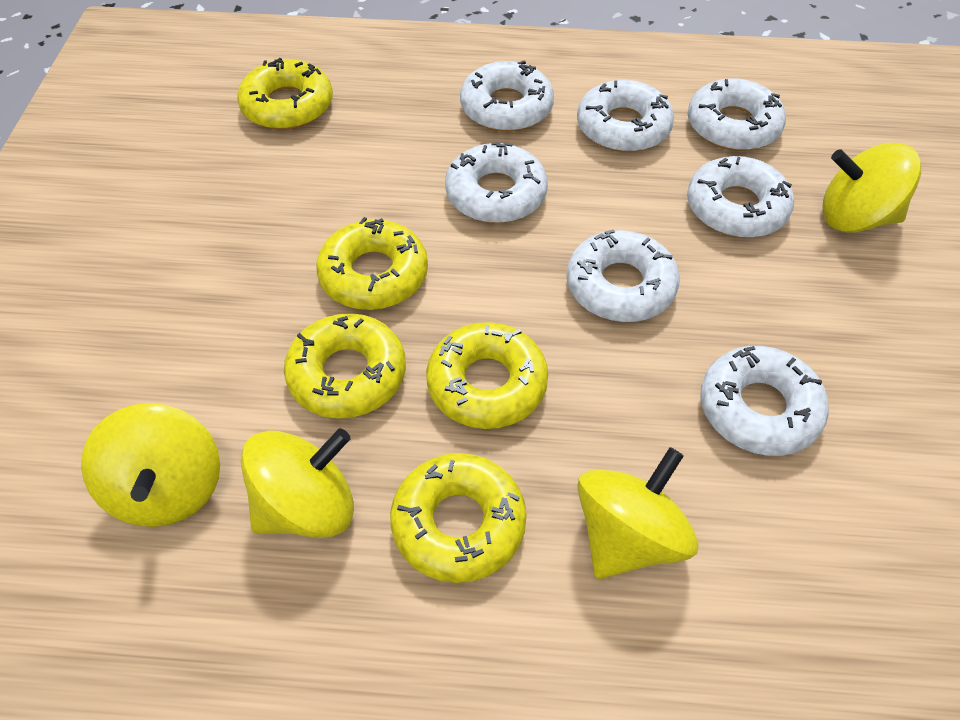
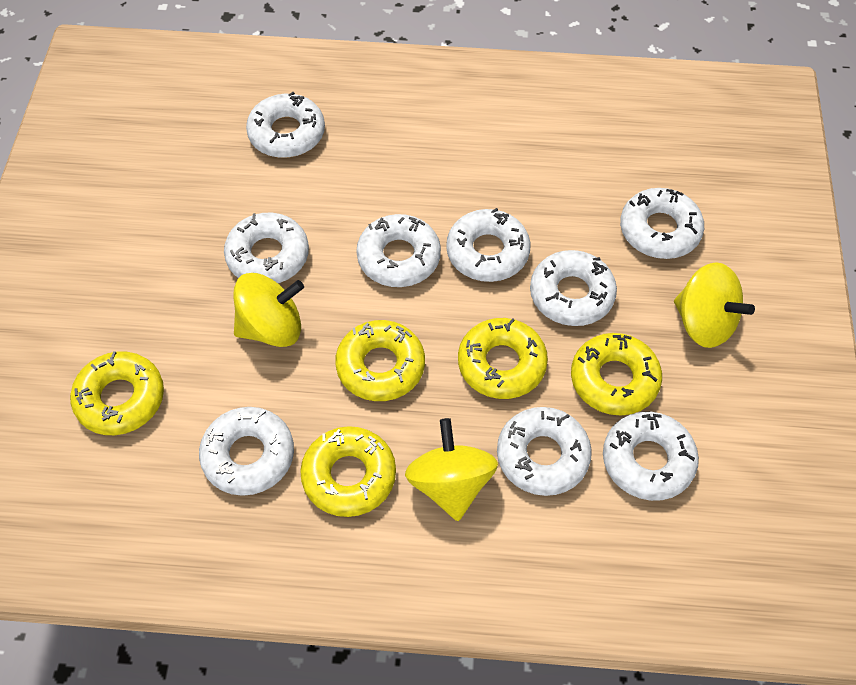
white donut: 7 -> 9
yellow spinning top: 4 -> 3

